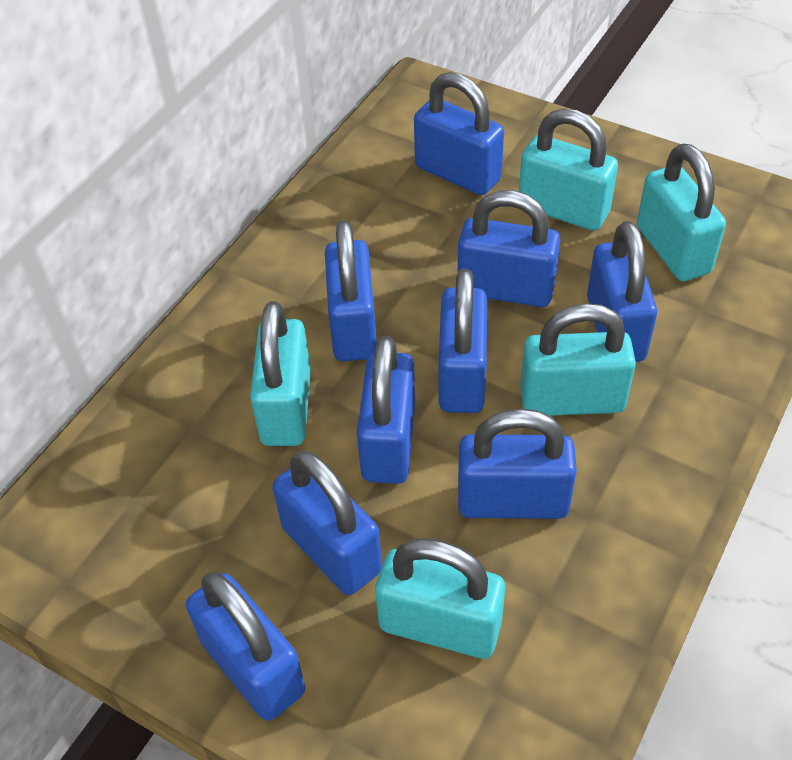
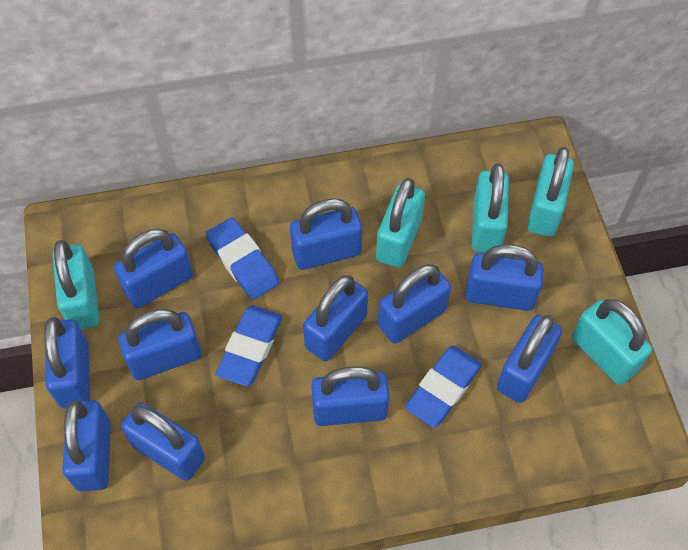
blue eraser: 0 -> 3
blue padlock: 9 -> 11

